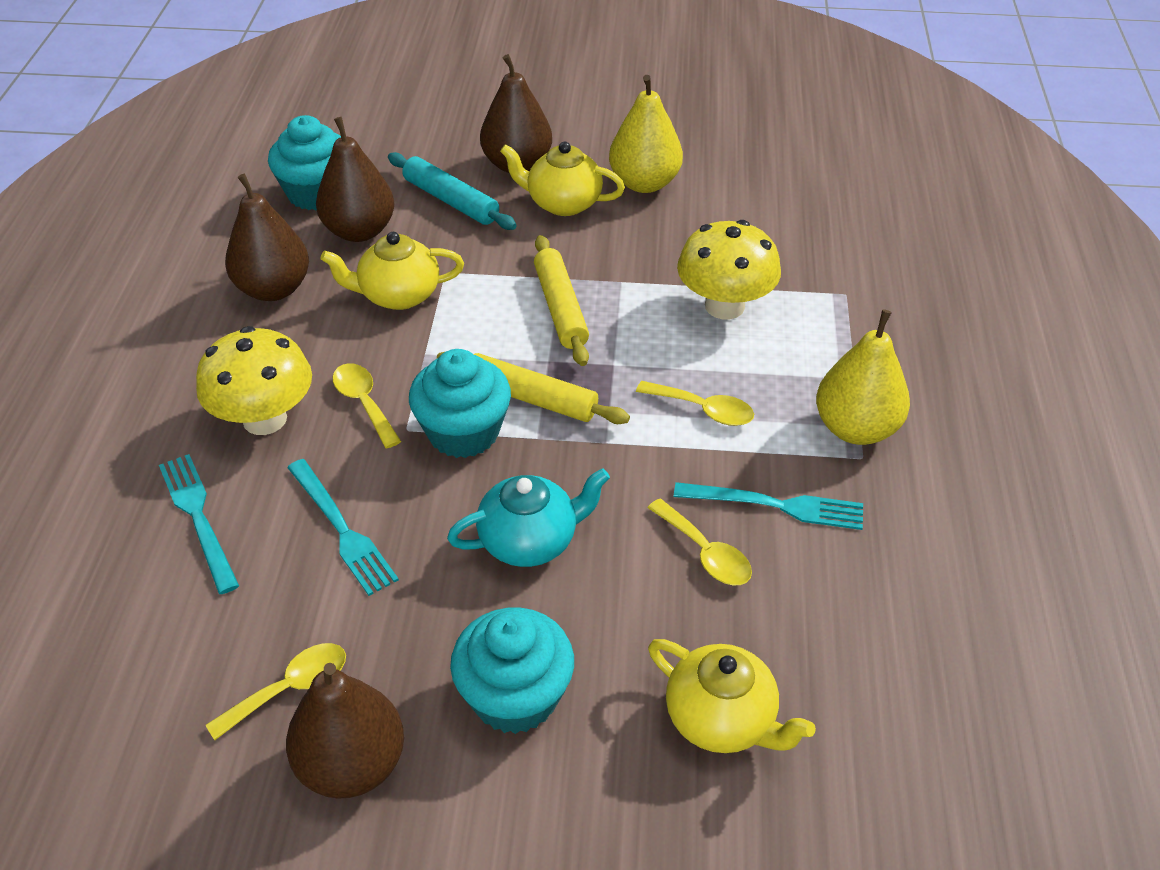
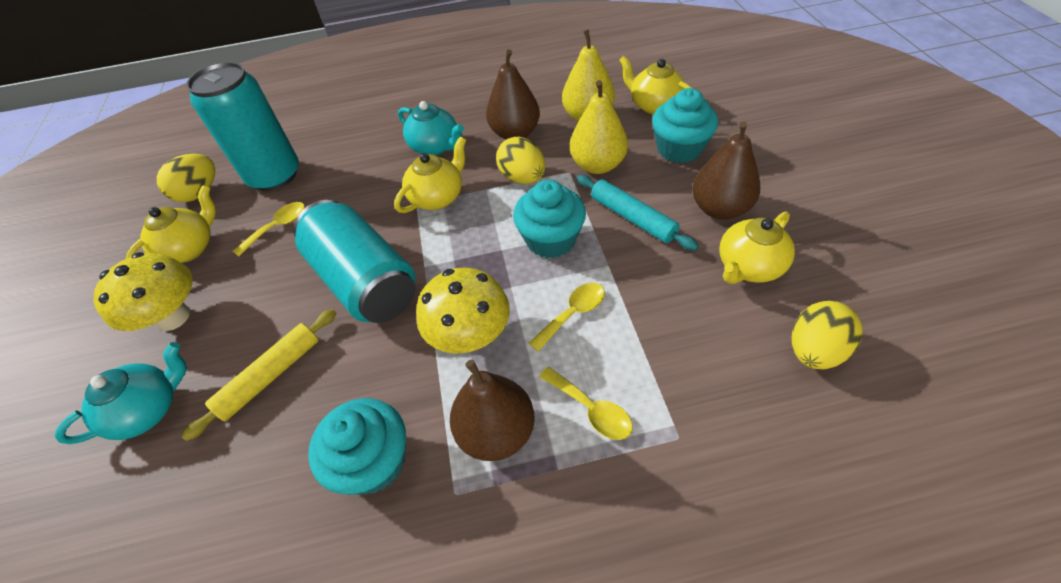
brown pear: 4 -> 3
turquoise can: 0 -> 2
turquoise fork: 3 -> 0
turquoise teapot: 1 -> 2
yellow egg: 0 -> 3
yellow rolling pin: 2 -> 1
yellow spoon: 4 -> 3
yellow teapot: 3 -> 4

